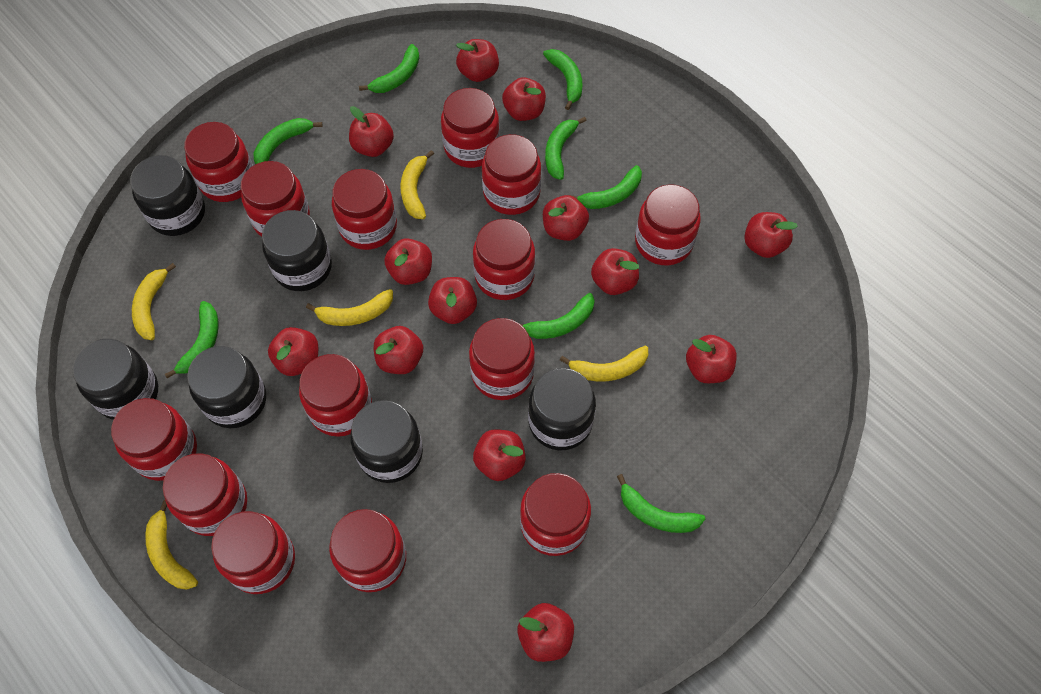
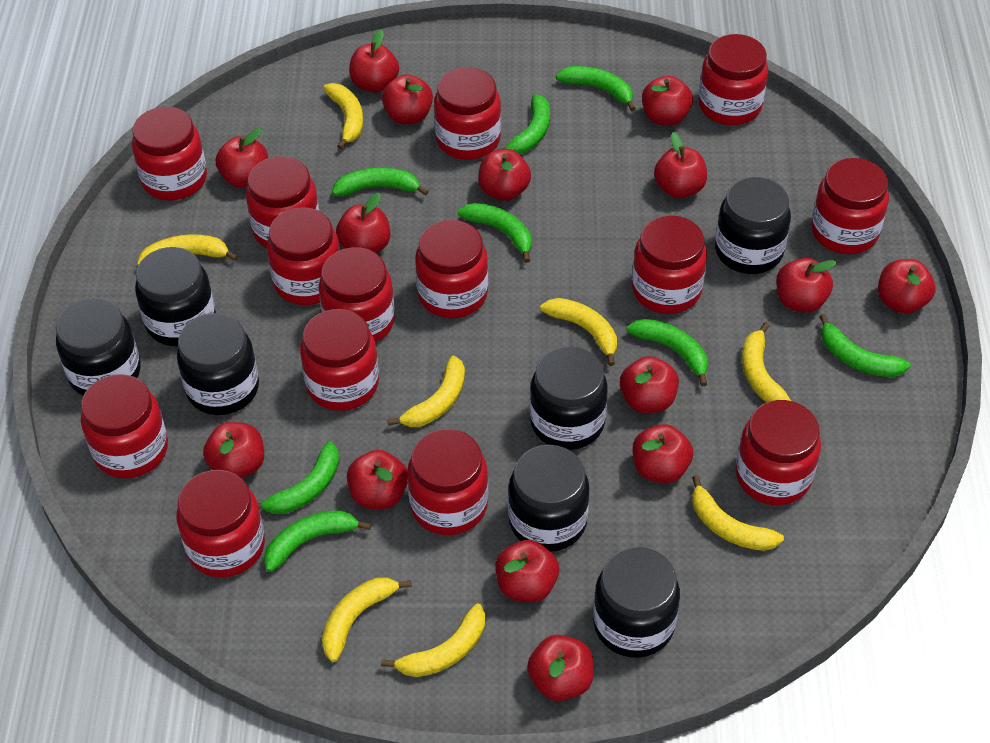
black jar: 6 -> 7
red apple: 13 -> 15
yellow banana: 5 -> 8

